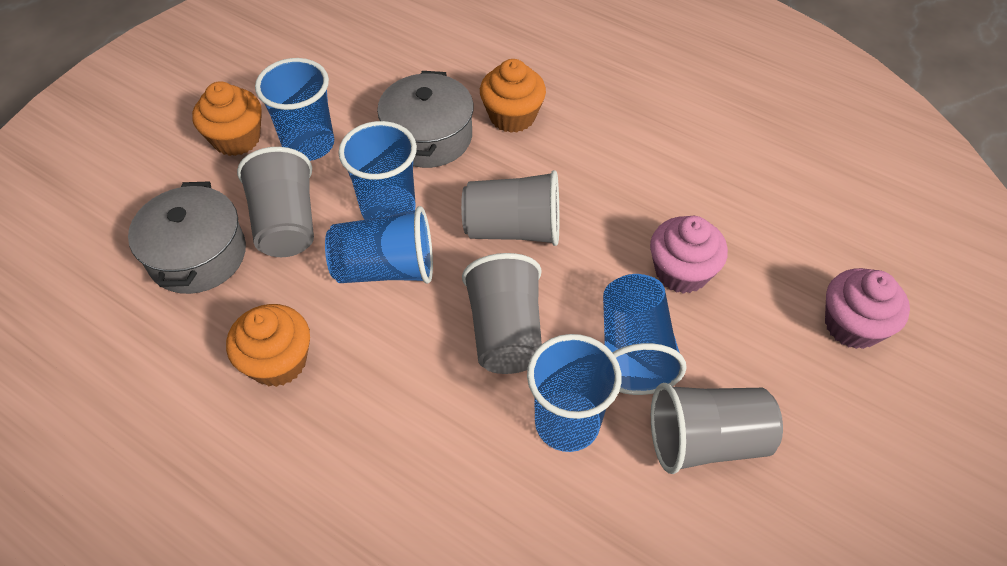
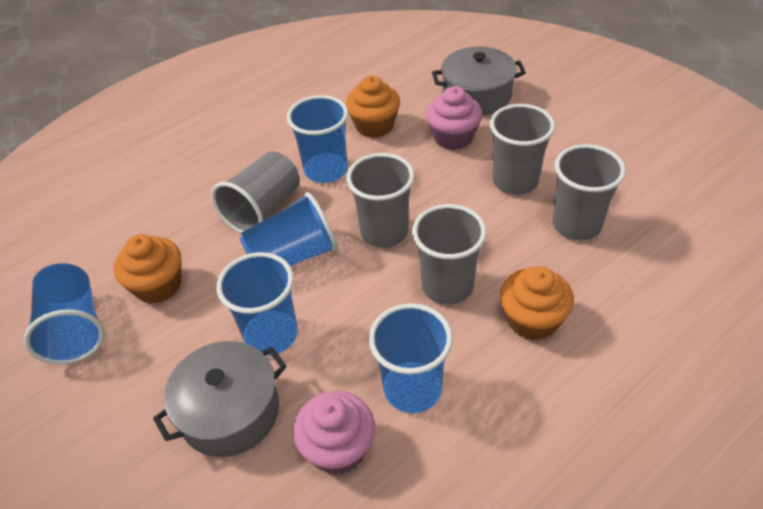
grey cup: 4 -> 5

